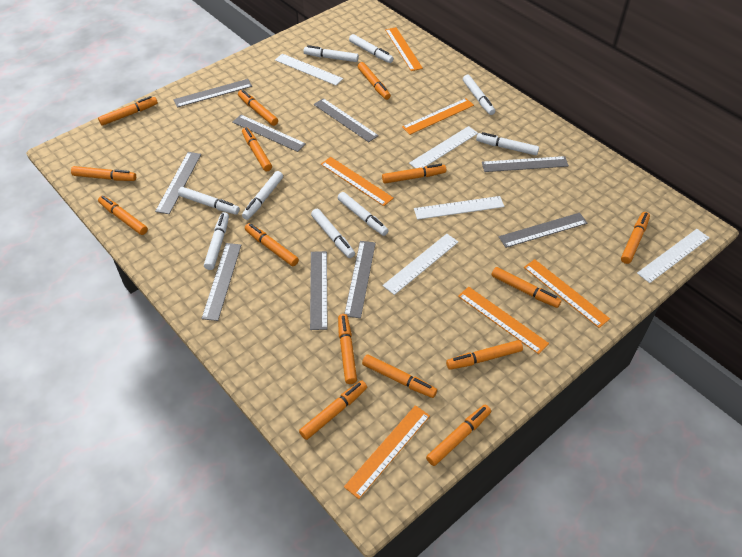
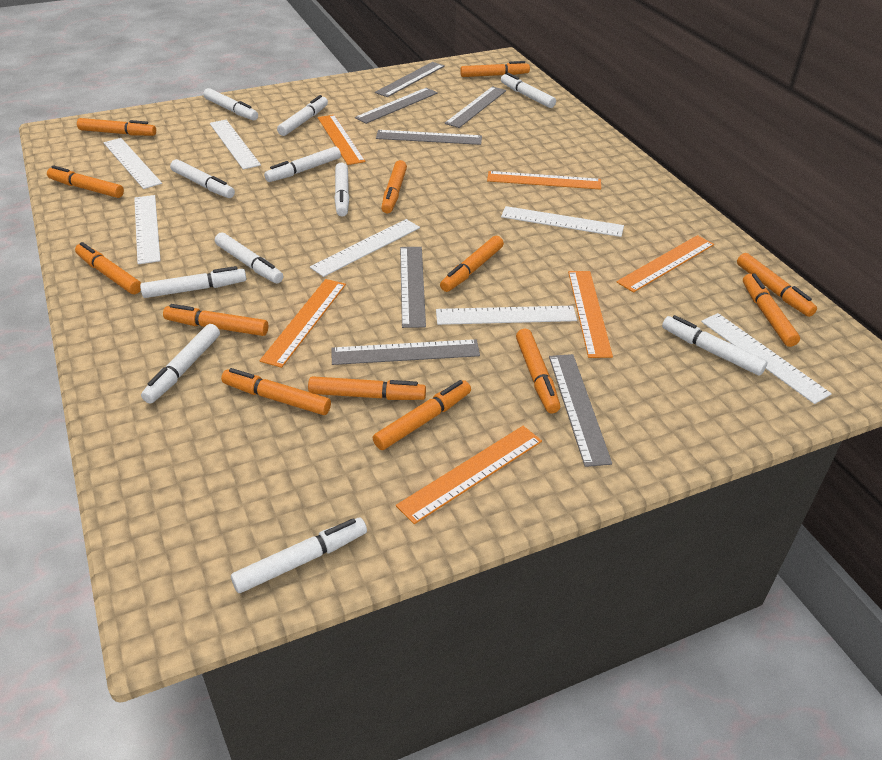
grey ruler: 9 -> 7
orange marker: 15 -> 13
white marker: 9 -> 11
white ruler: 5 -> 7

